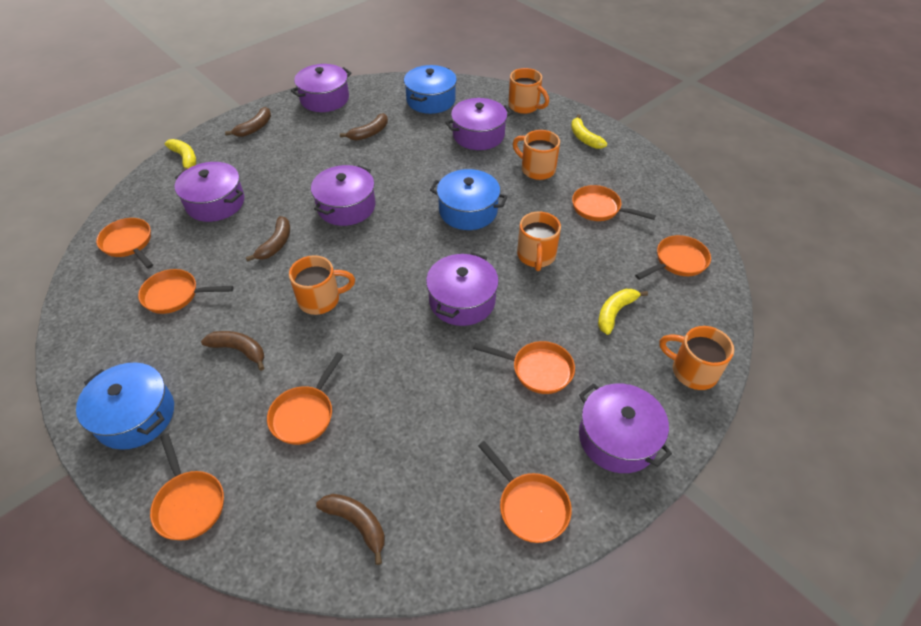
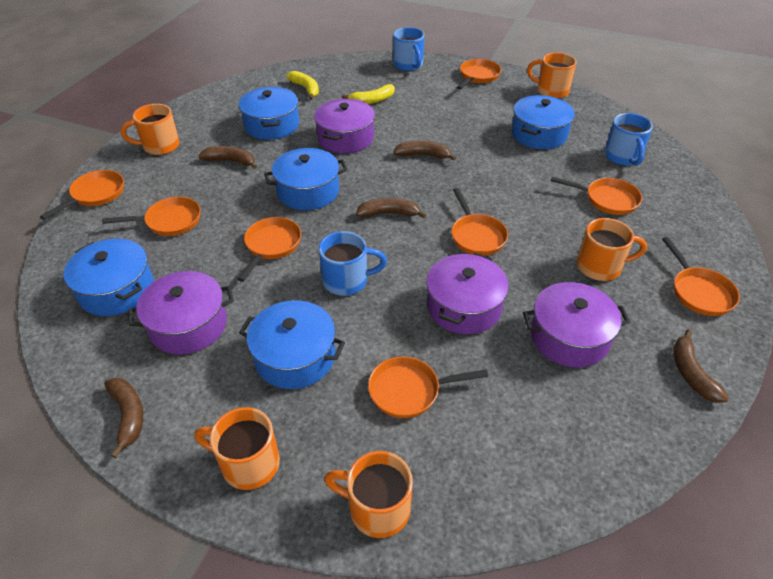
blue mug: 0 -> 3
blue pot: 3 -> 5
purple pot: 6 -> 4
yellow banana: 3 -> 2

